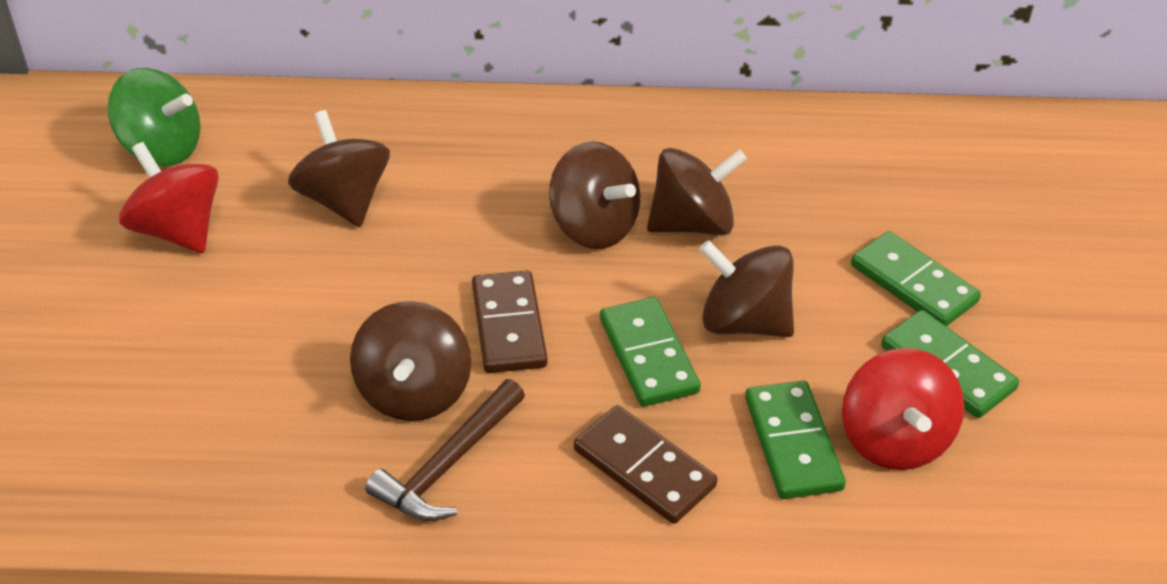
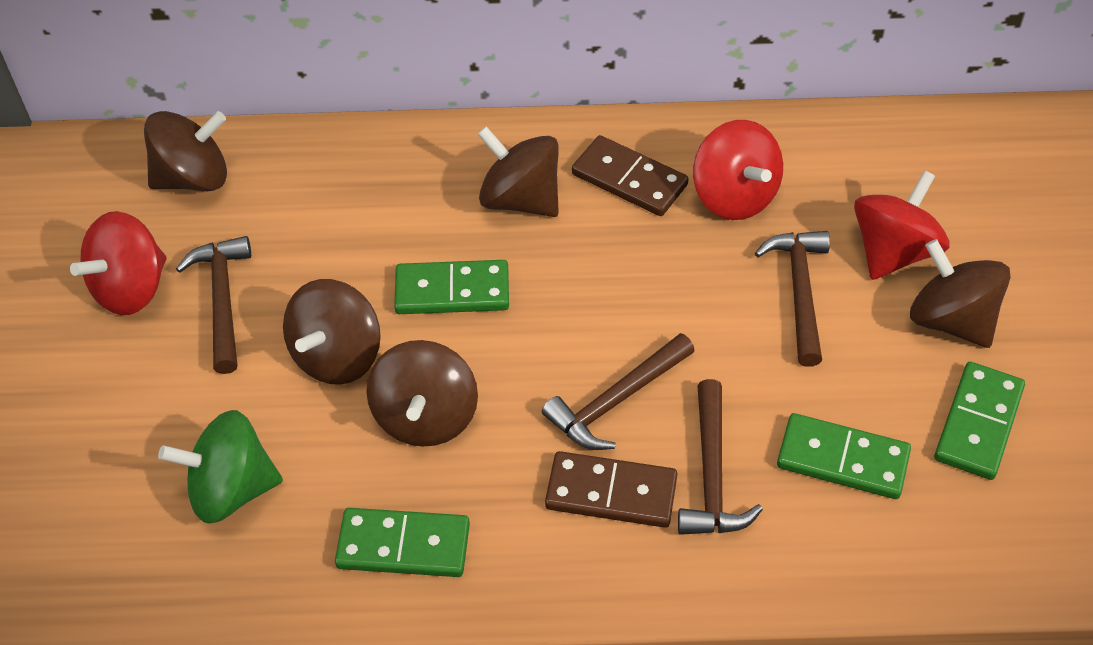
brown hammer: 1 -> 4
red spinning top: 2 -> 3

